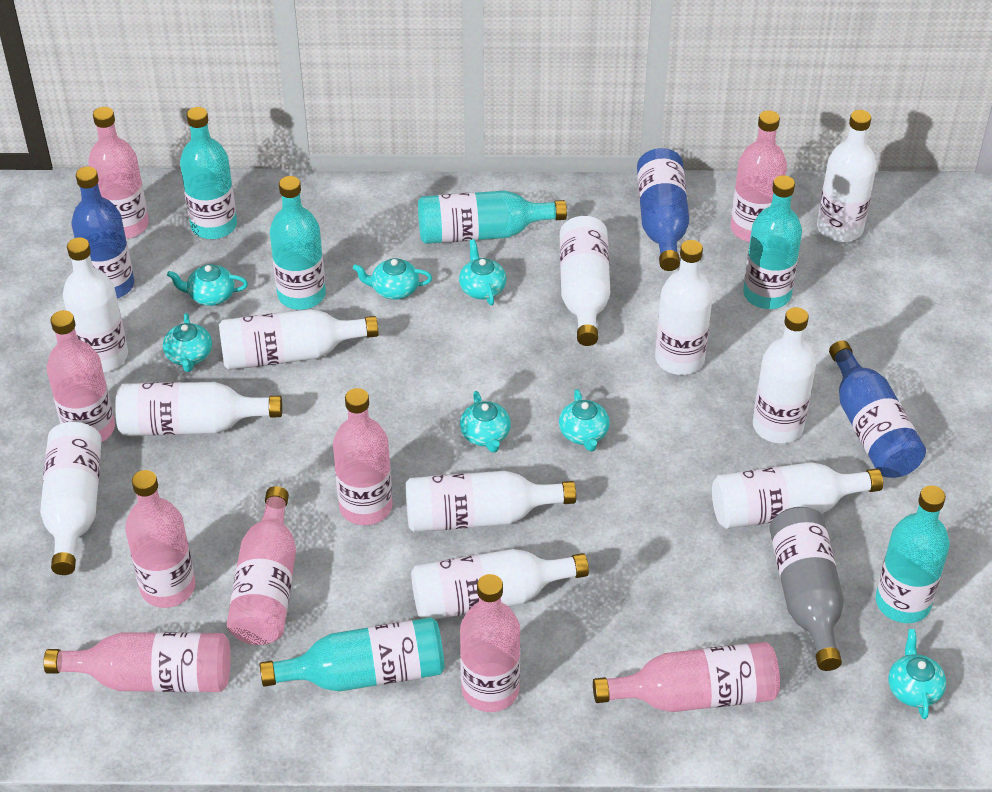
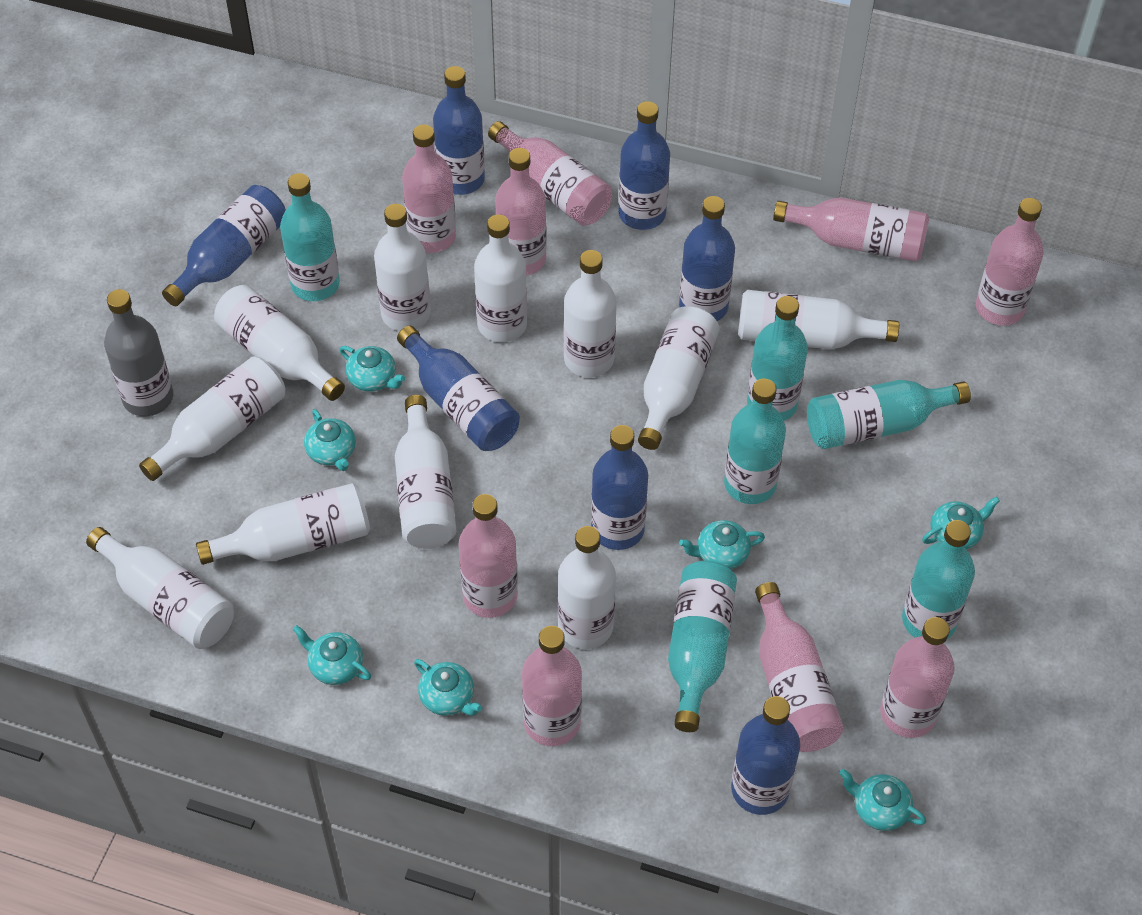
blue bottle: 3 -> 7

